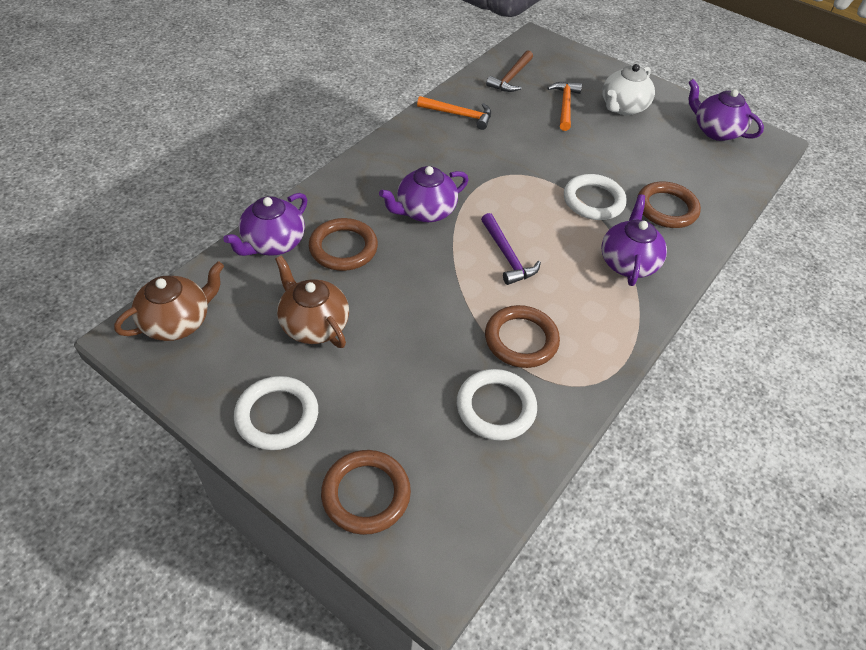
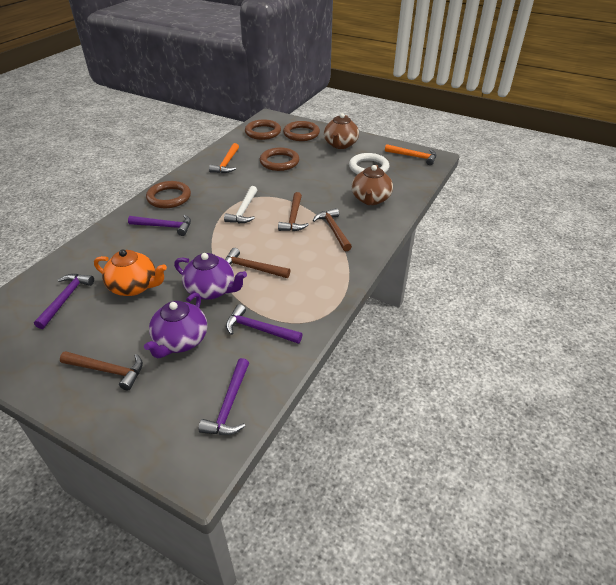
brown hammer: 1 -> 4
orange teapot: 0 -> 1
purple hammer: 1 -> 4
purple teapot: 4 -> 2
white hammer: 0 -> 1
white ring: 3 -> 1
white teapot: 1 -> 0

